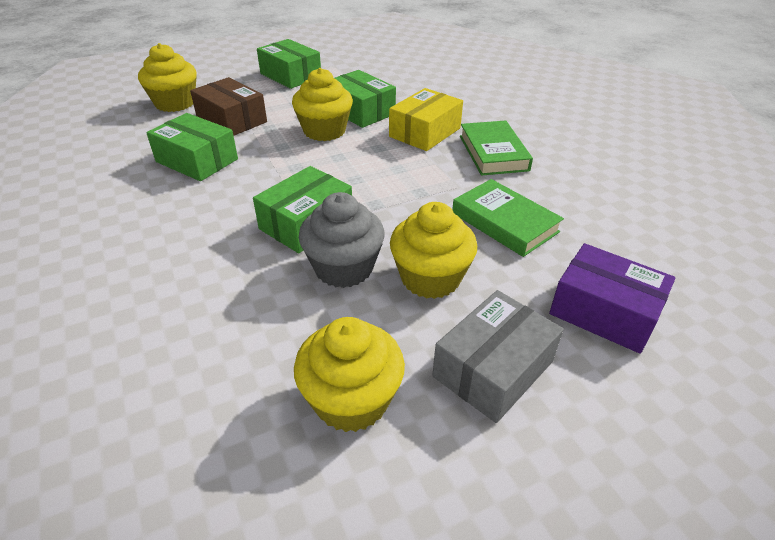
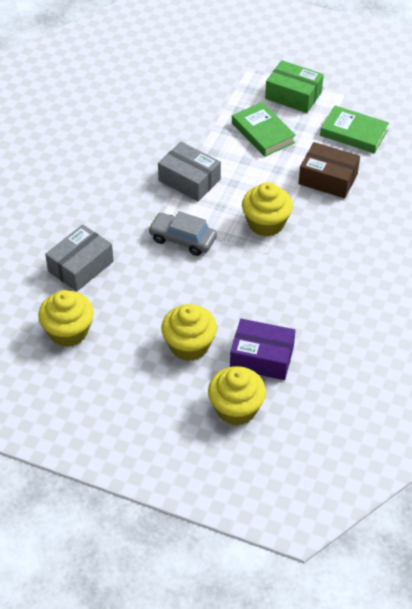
green box: 4 -> 1
grey box: 1 -> 2
grey car: 0 -> 1
grey cupcake: 1 -> 0
yellow box: 1 -> 0

